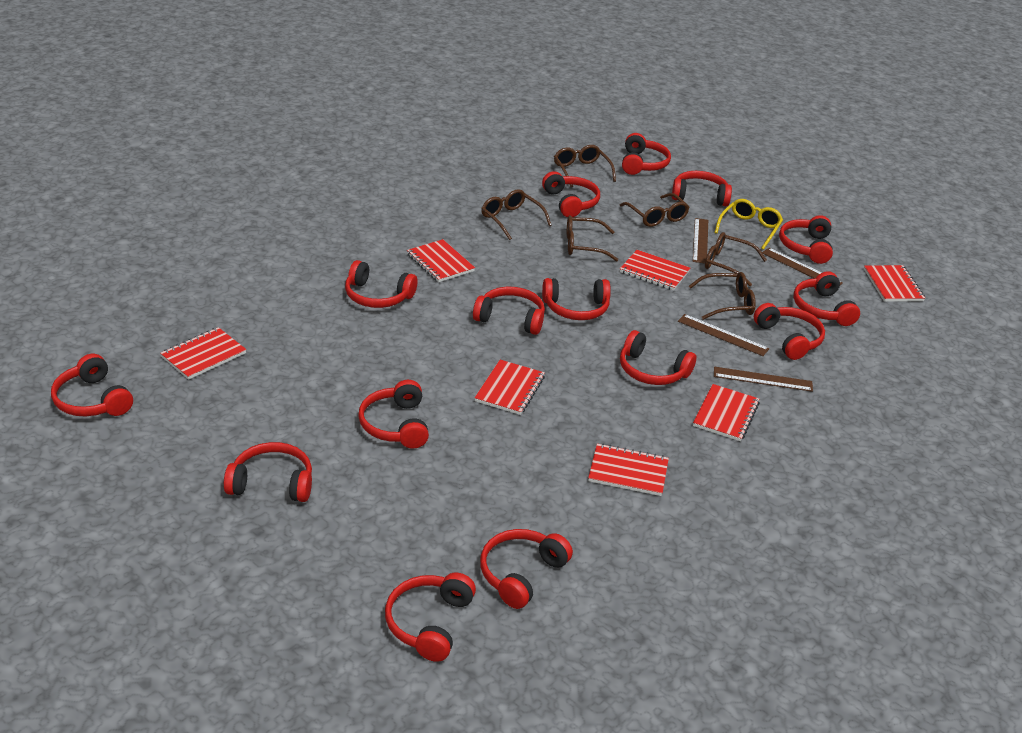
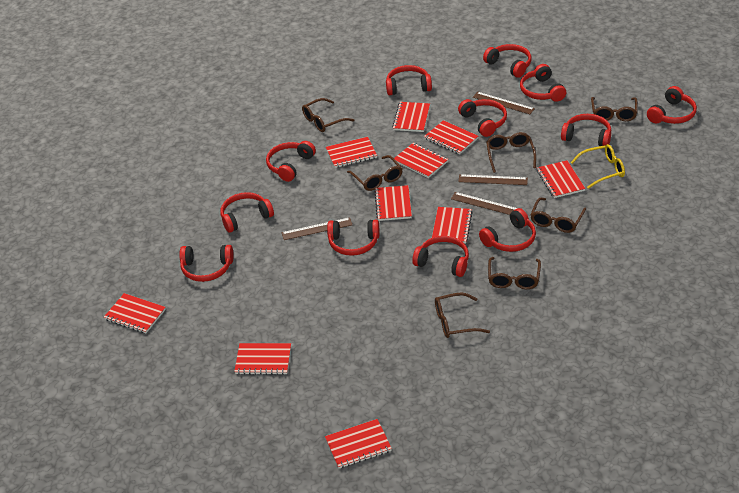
brown glasses: 6 -> 7
red headphones: 15 -> 12
red notebook: 7 -> 10

